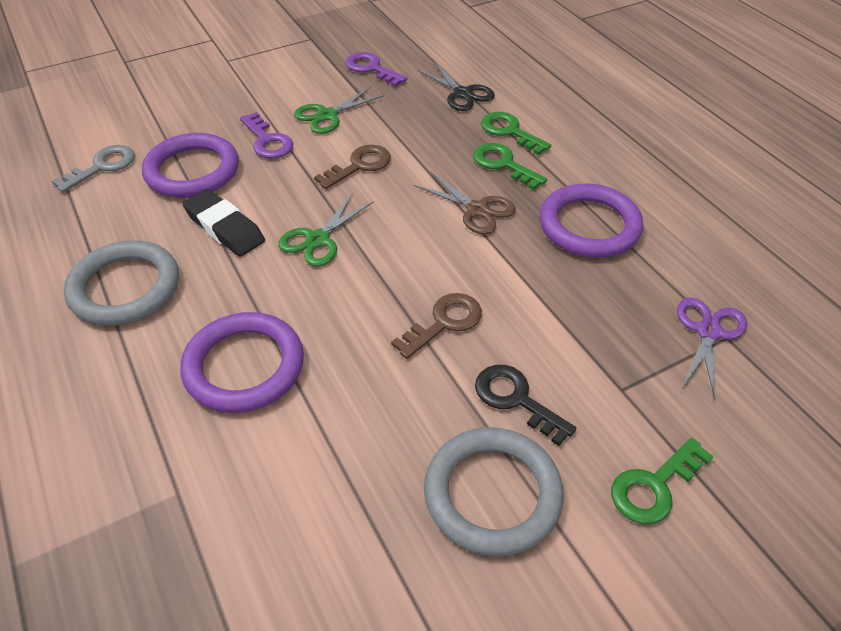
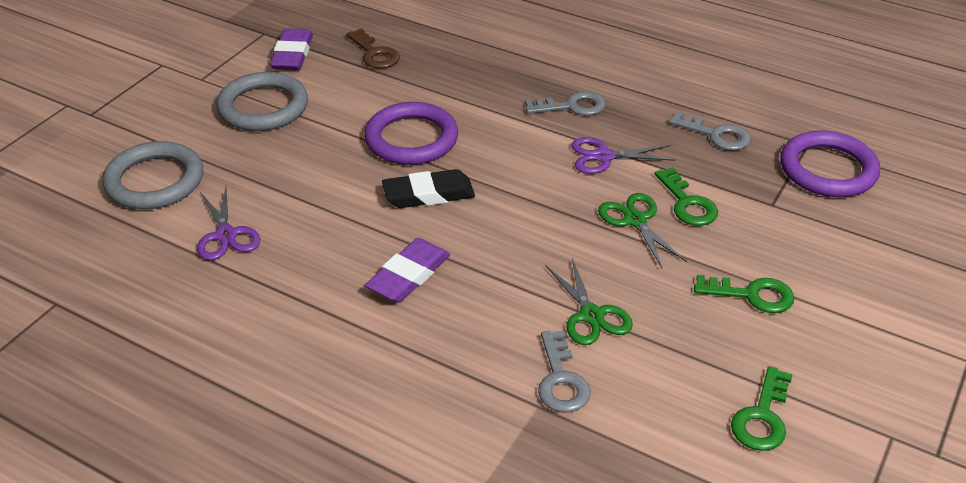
black key: 1 -> 0
black scissors: 1 -> 0
brown key: 2 -> 1
brown scissors: 1 -> 0
grey key: 1 -> 3
purple eraser: 0 -> 2
purple key: 2 -> 0
purple ring: 3 -> 2
purple scissors: 1 -> 2

